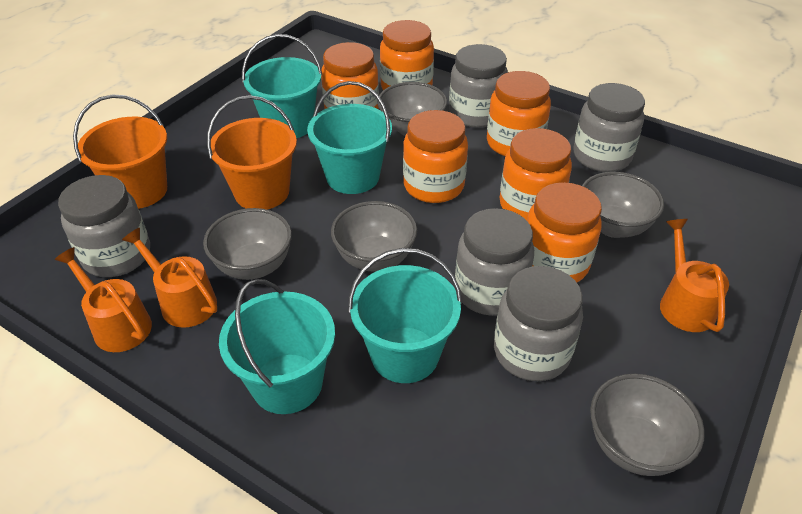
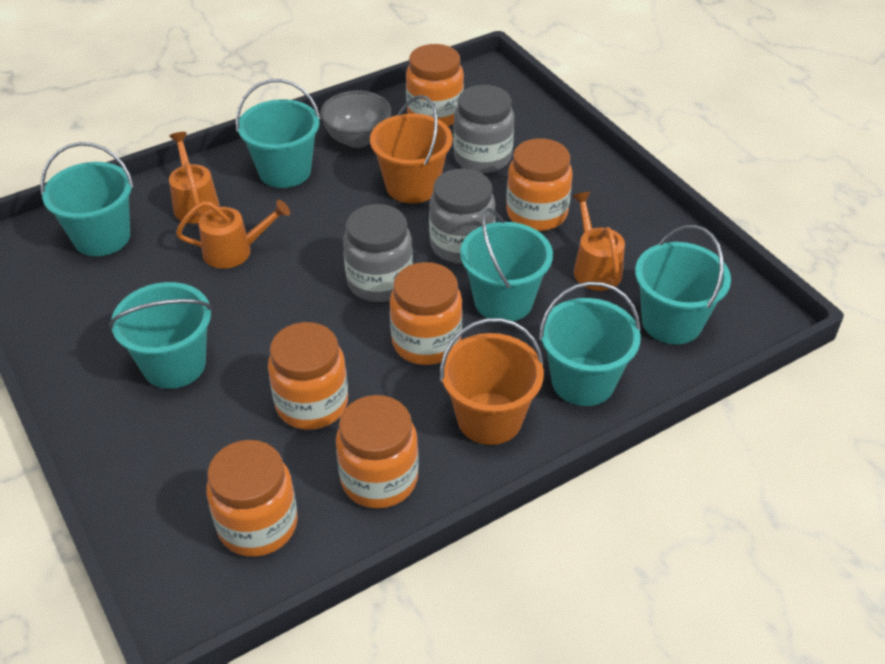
grey bowl: 5 -> 1
grey jar: 5 -> 3
turquoise bucket: 4 -> 6

